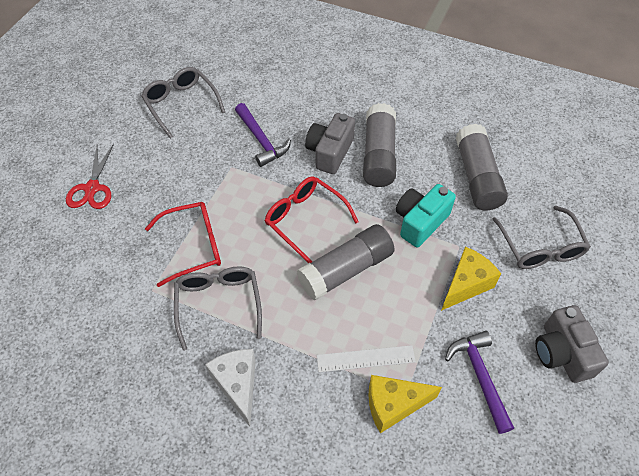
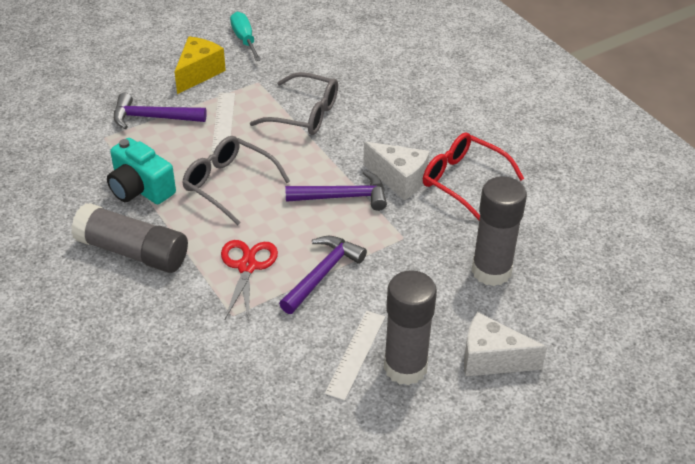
grey camera: 2 -> 0
grey glasses: 3 -> 2
purple hammer: 2 -> 3
red glasses: 2 -> 1
turquoise screwdriver: 0 -> 1
white cheese: 1 -> 2
white ruler: 1 -> 2
yellow cheese: 2 -> 1

